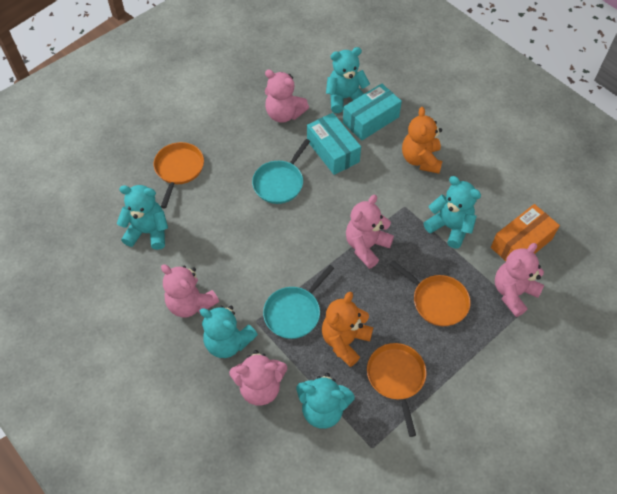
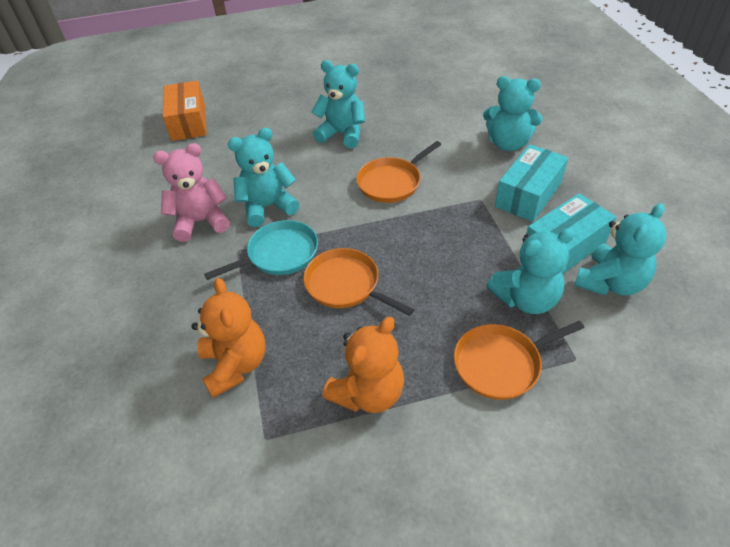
pink teddy bear: 5 -> 1
turquoise pan: 2 -> 1

